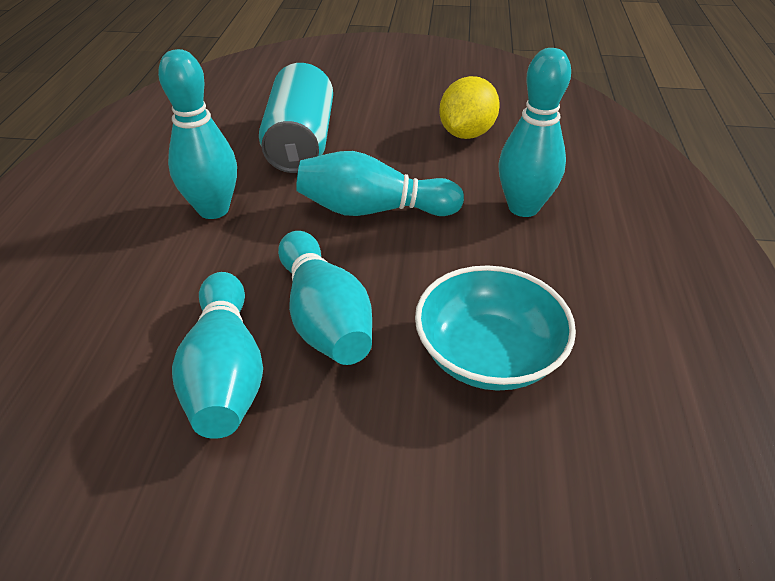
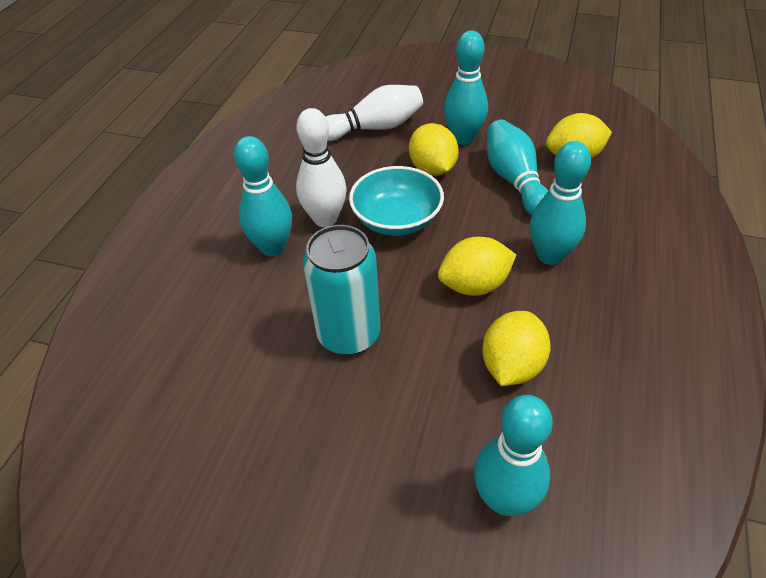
white bowling pin: 0 -> 2
yellow lemon: 1 -> 4

